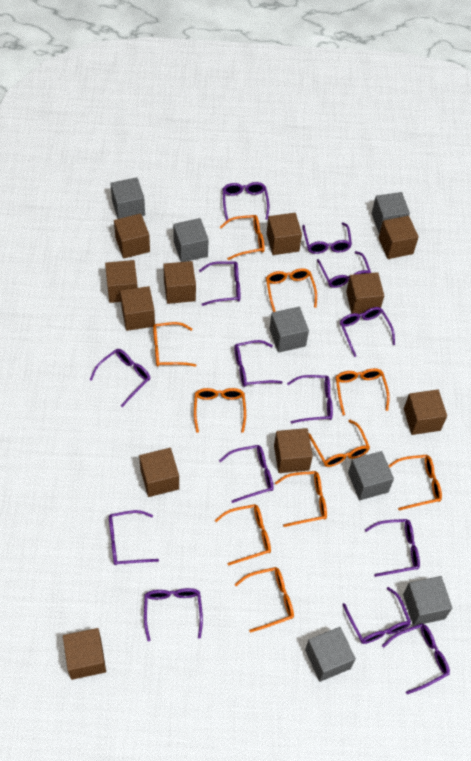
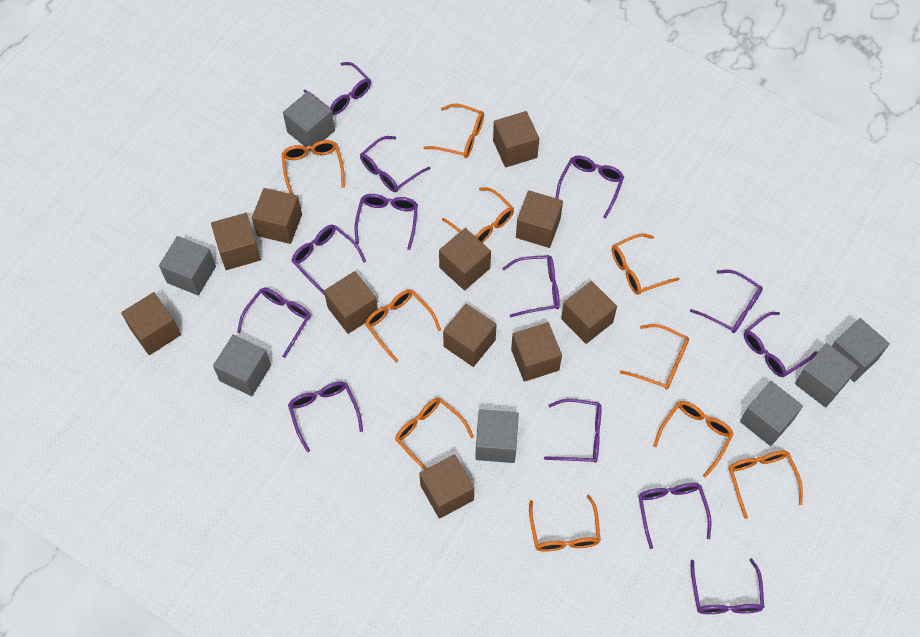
purple glasses: 14 -> 13

